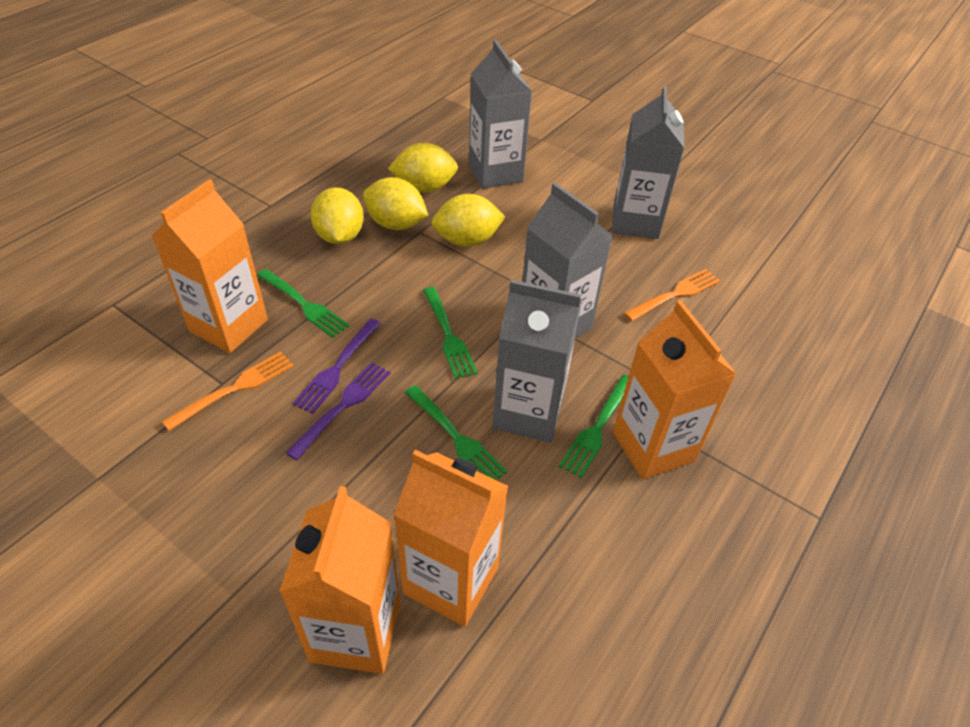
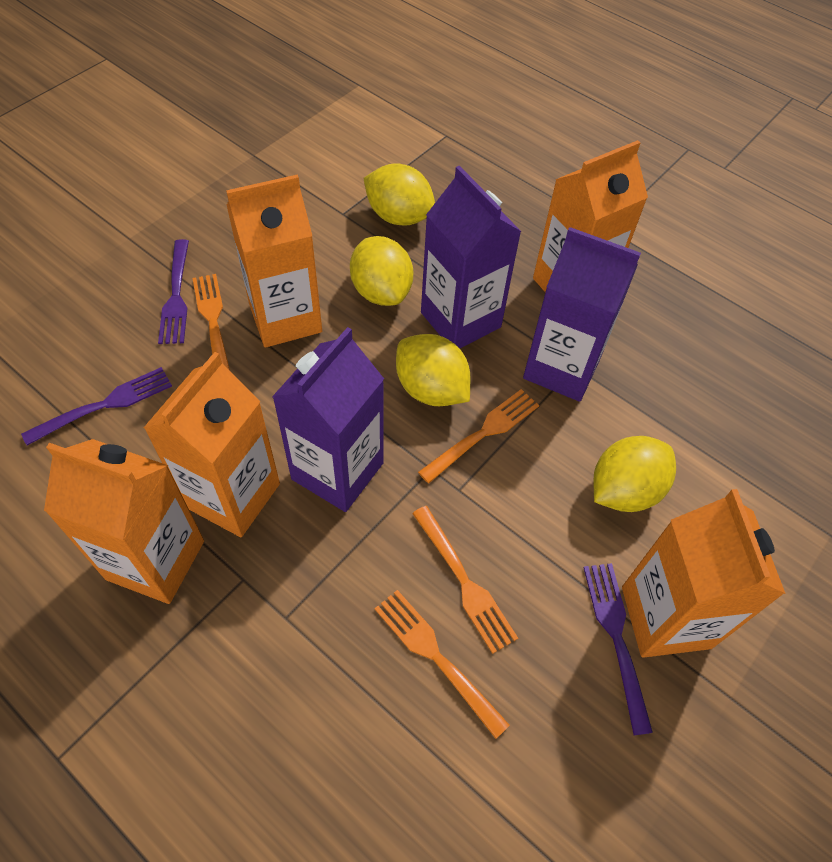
green fork: 4 -> 0
grey carton: 4 -> 0
orange carton: 4 -> 5
orange fork: 2 -> 4
purple carton: 0 -> 3
purple fork: 2 -> 3

